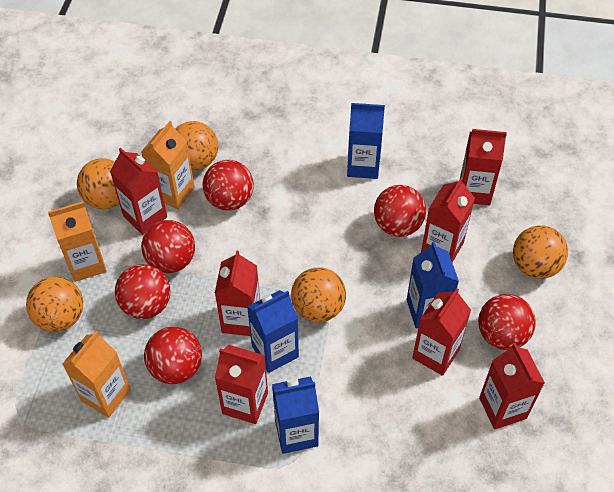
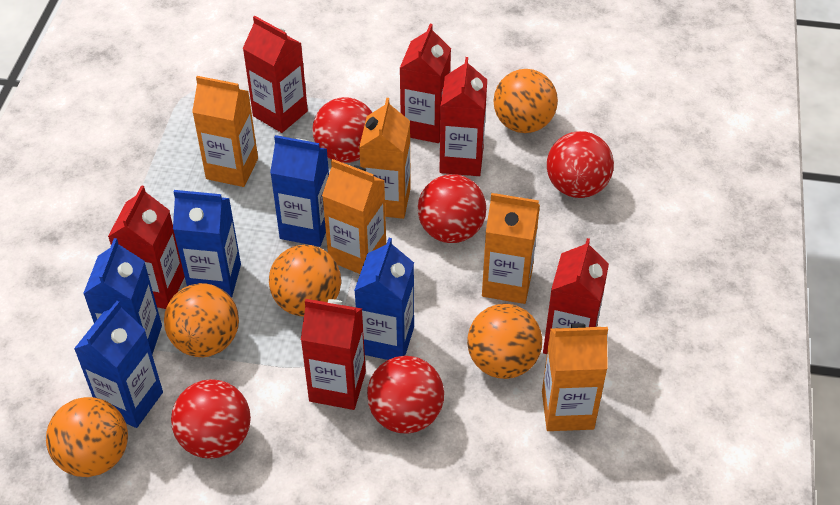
blue carton: 4 -> 5
orange carton: 3 -> 5
red ball: 6 -> 5
red carton: 7 -> 6

